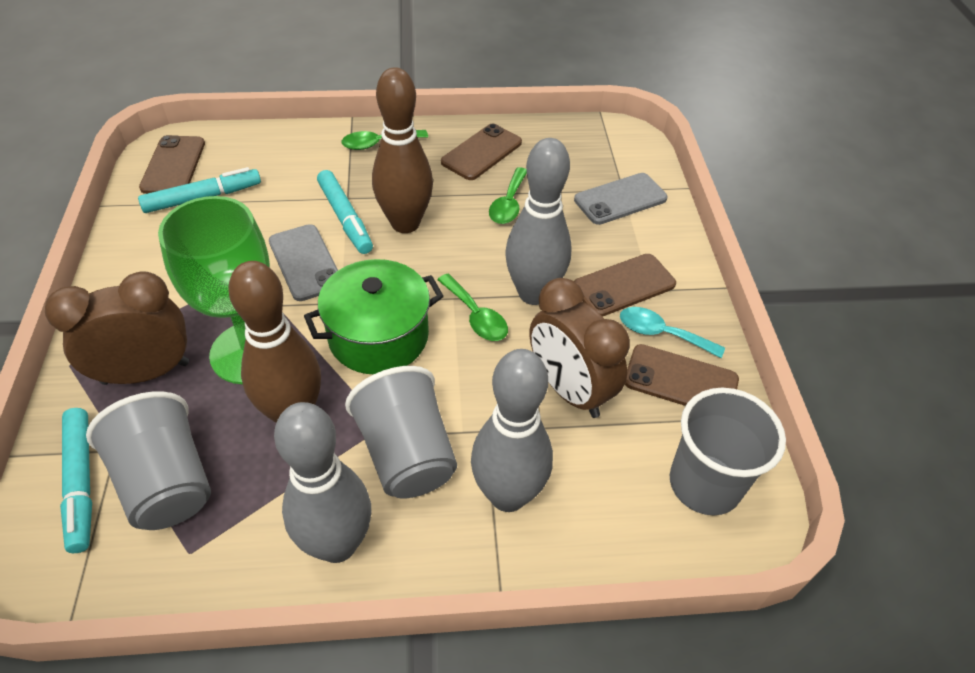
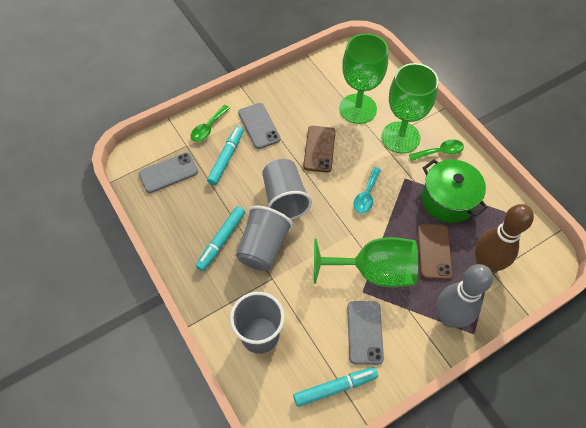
brown bowling pin: 2 -> 1
brown clock: 2 -> 0
brown phone: 4 -> 2
green goblet: 1 -> 3
green spoon: 3 -> 2
grey bowling pin: 3 -> 1
grey phone: 2 -> 3

